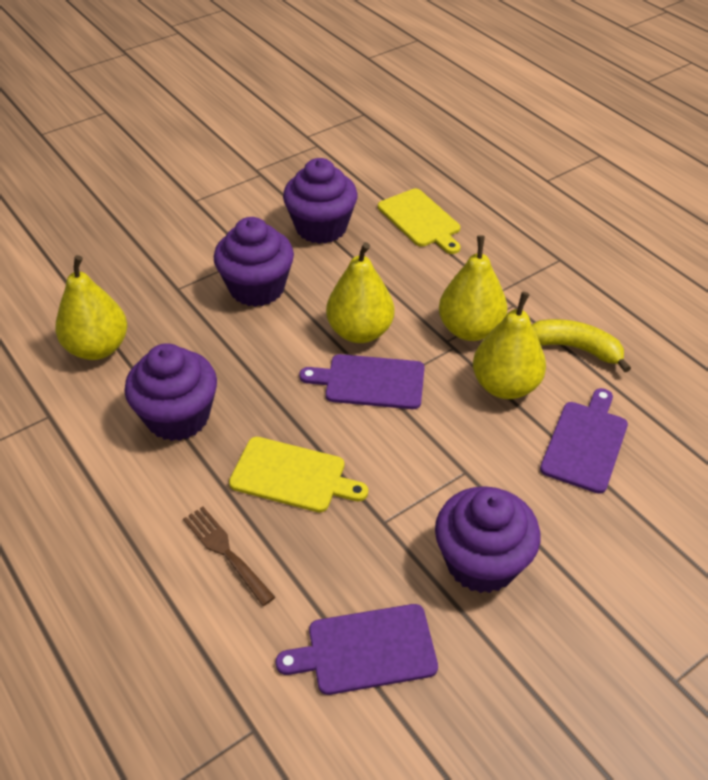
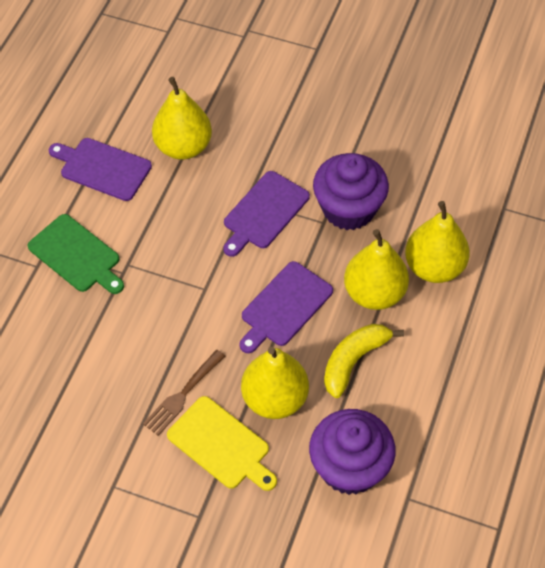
green cutting board: 0 -> 1
purple cupcake: 4 -> 2
yellow cutting board: 2 -> 1

